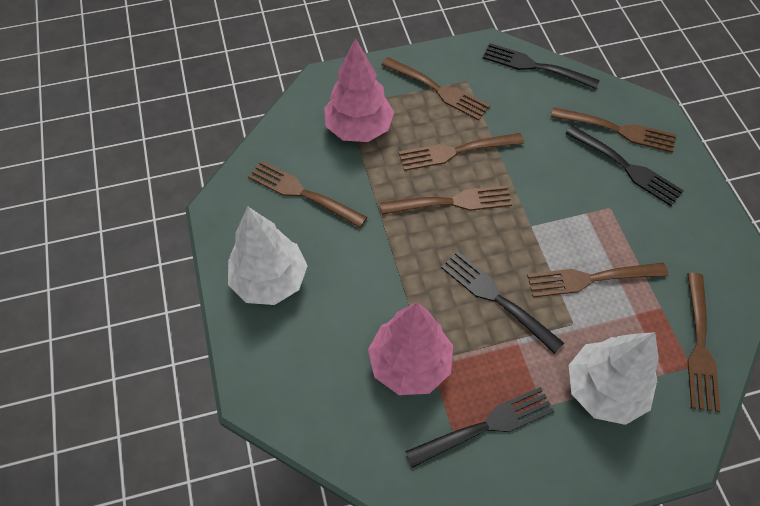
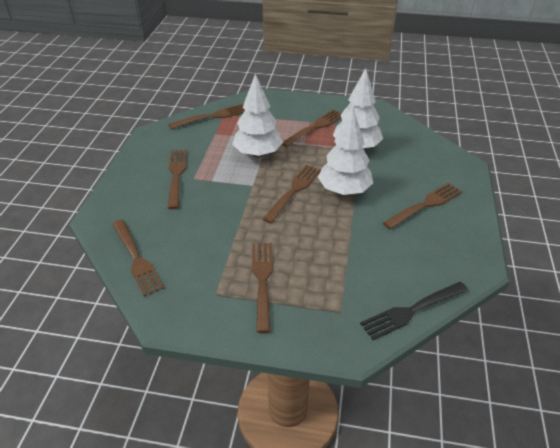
black fork: 4 -> 1
pink tree: 2 -> 0
white tree: 2 -> 3

